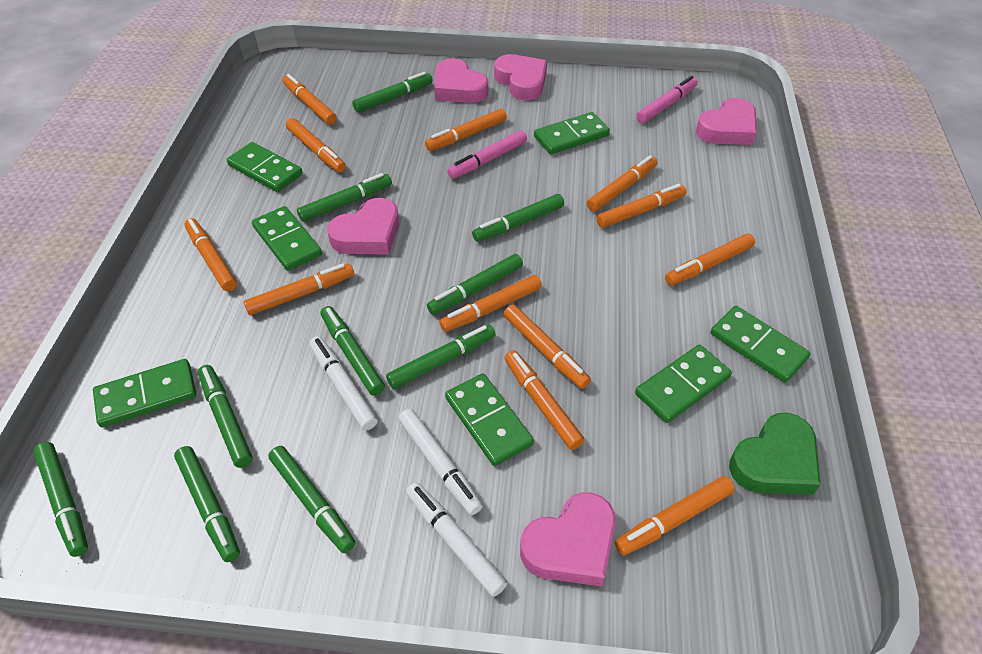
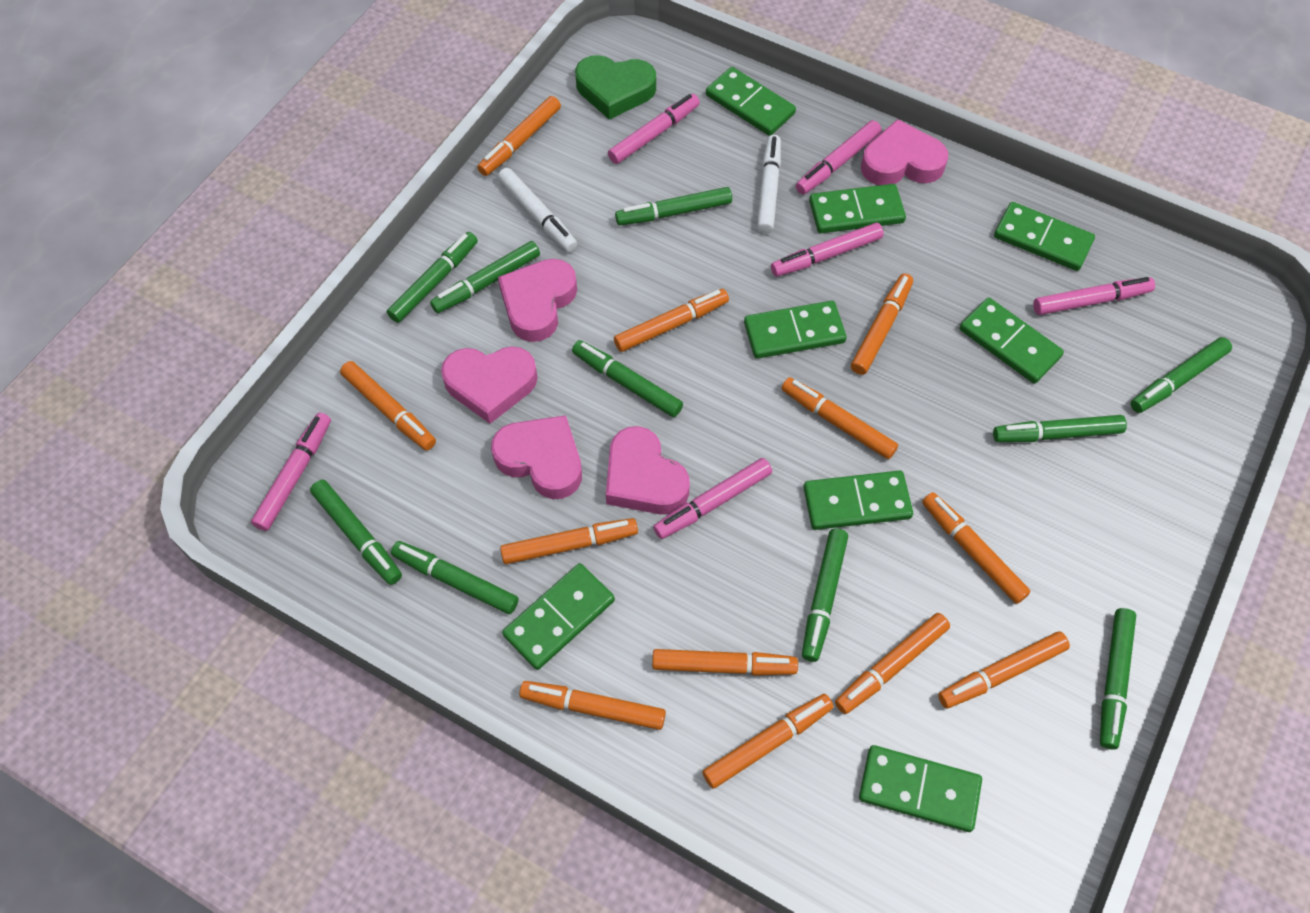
green domino: 7 -> 8
pink marker: 2 -> 6
white marker: 3 -> 2

